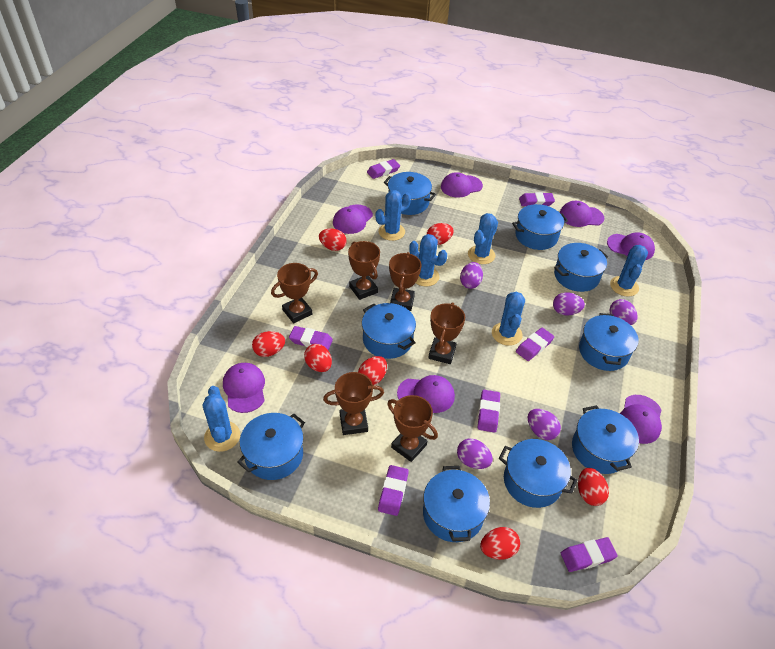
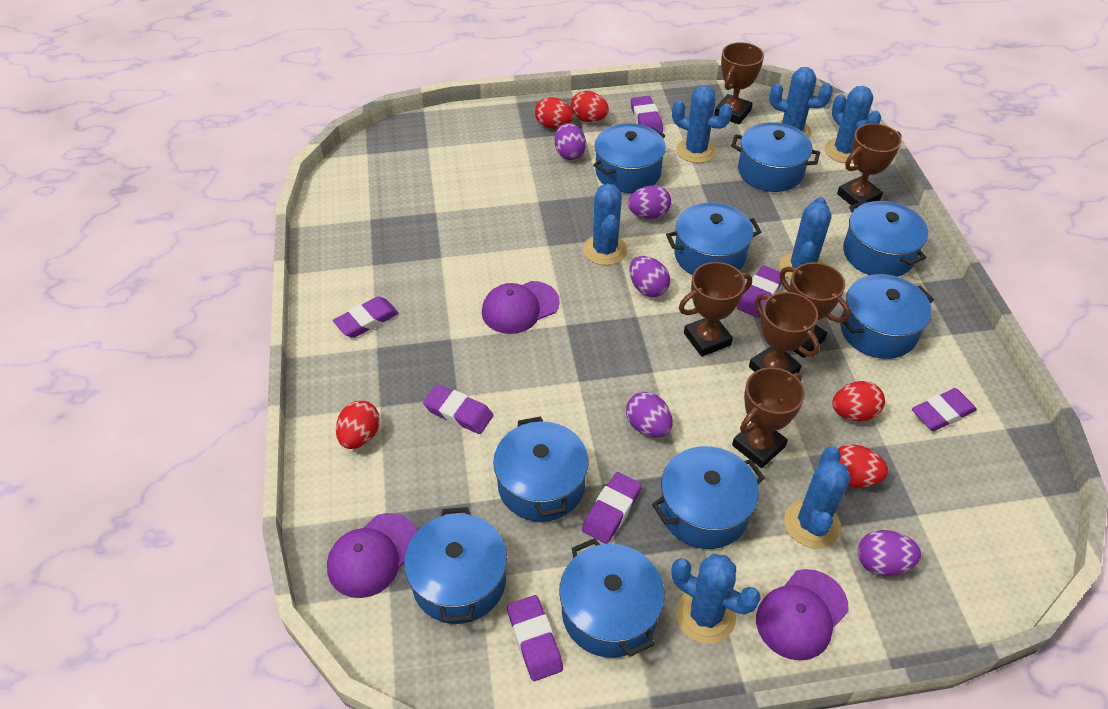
blue cactus: 6 -> 7
purple cap: 7 -> 3
red egg: 7 -> 5

